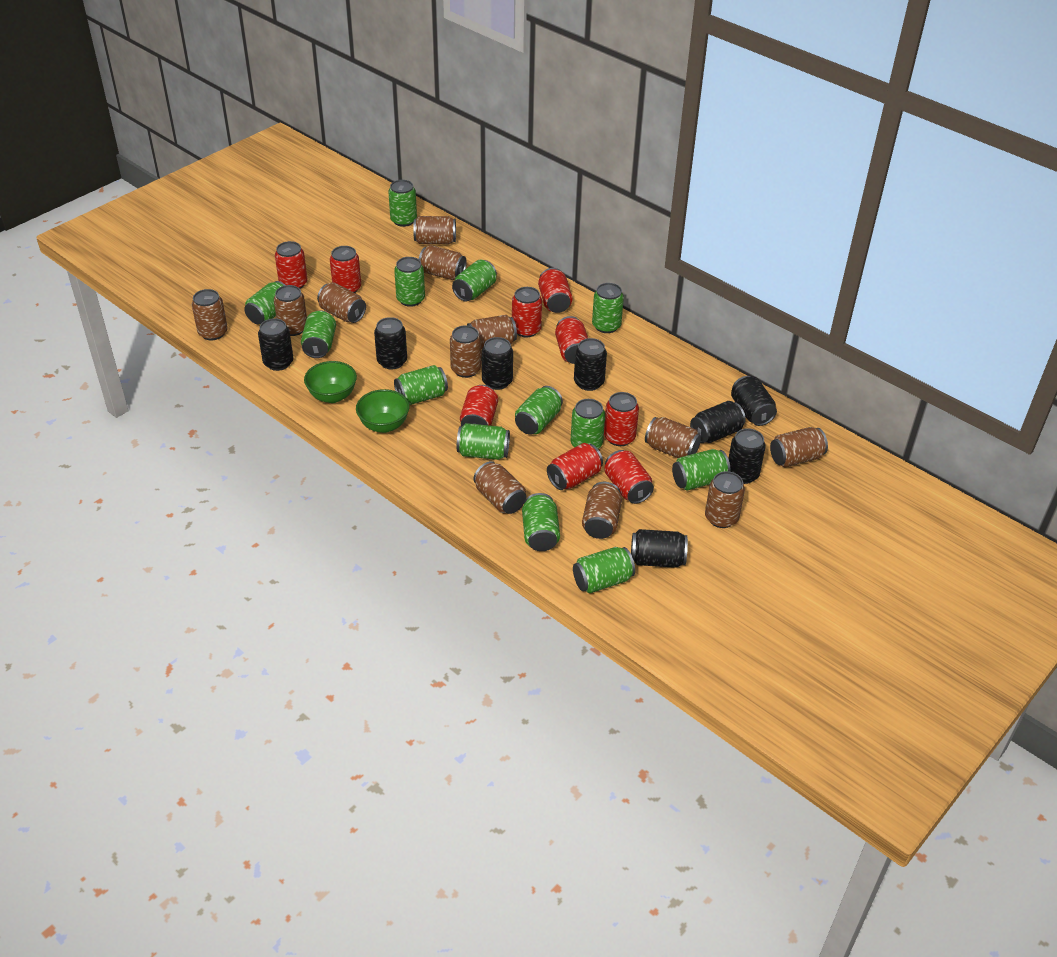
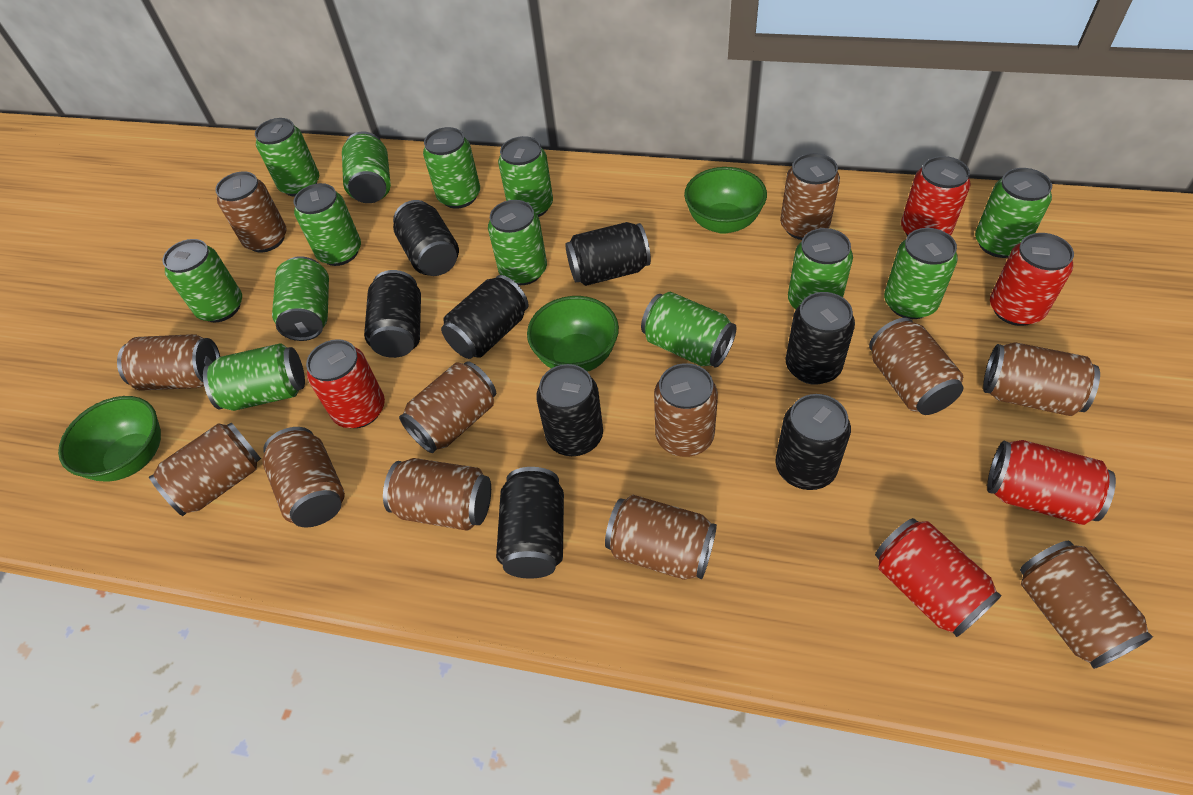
green bowl: 2 -> 3
red can: 9 -> 5

